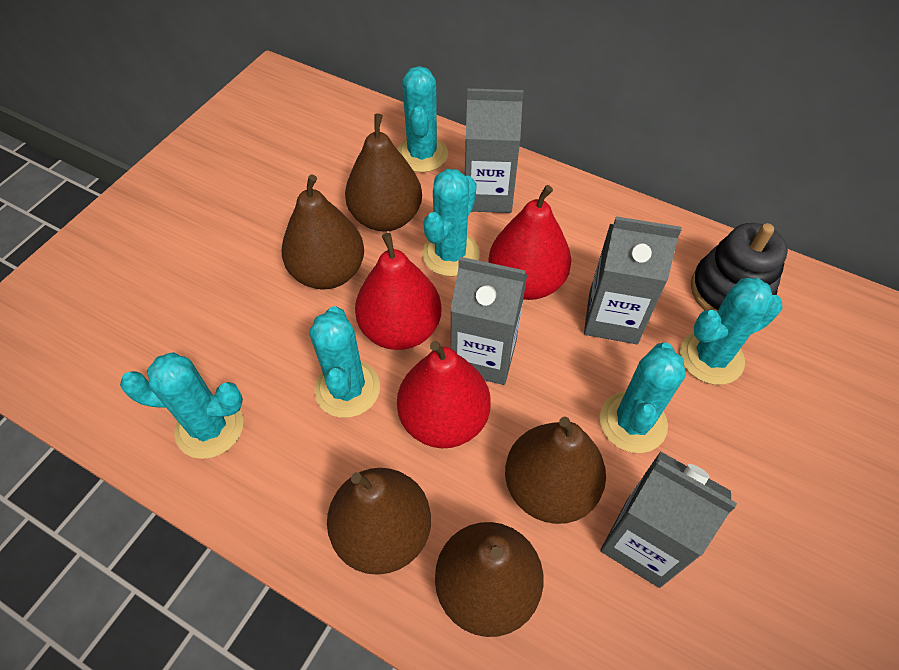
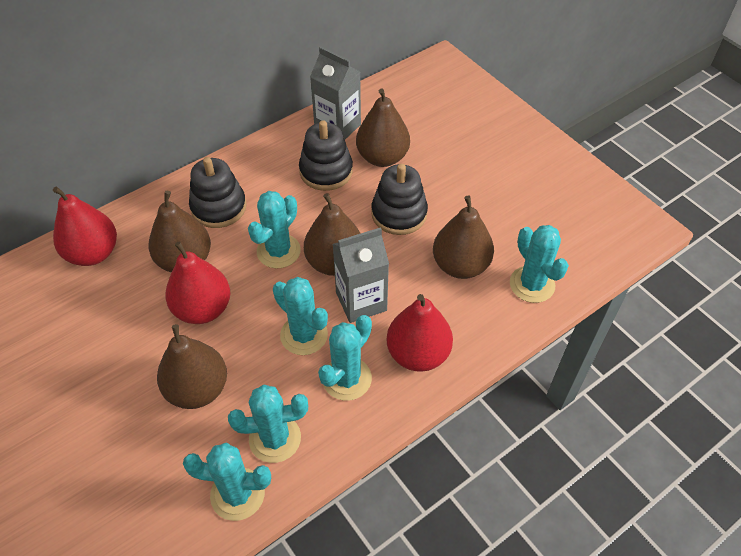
black stacking toy: 1 -> 3
grey carton: 4 -> 2

